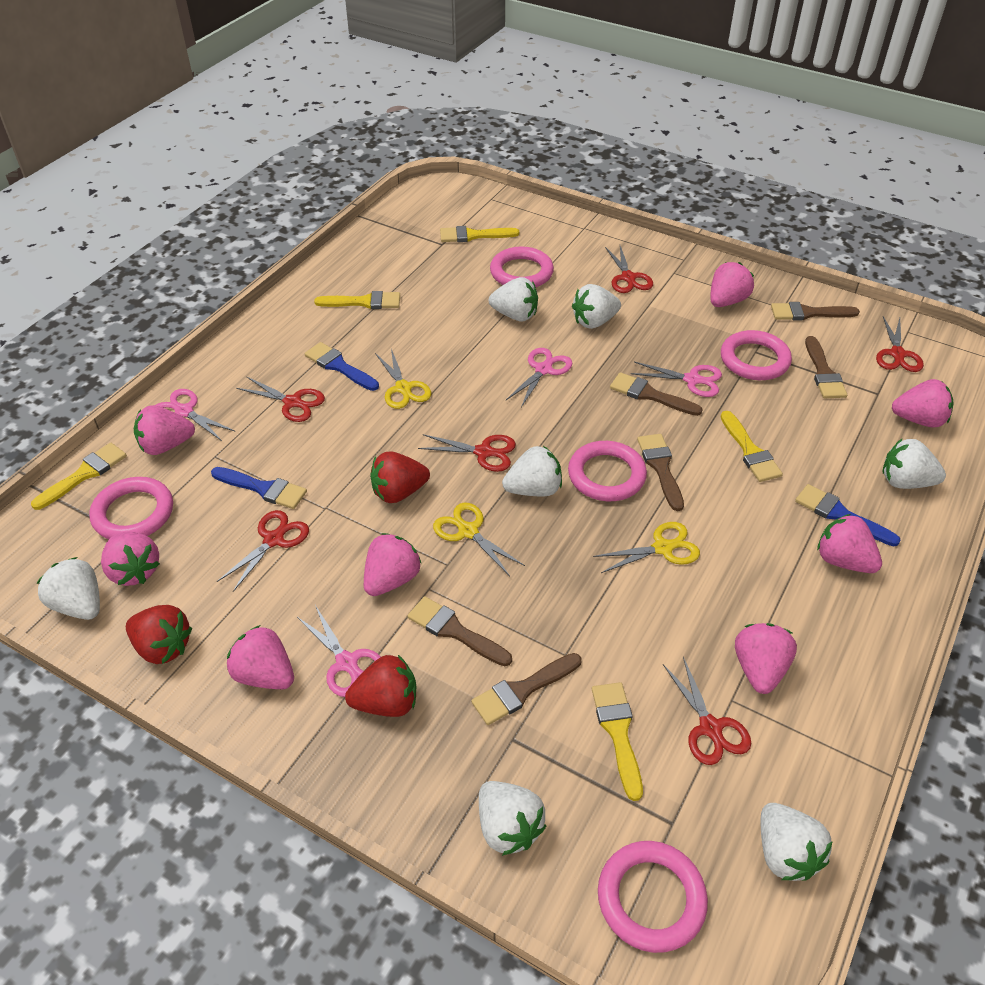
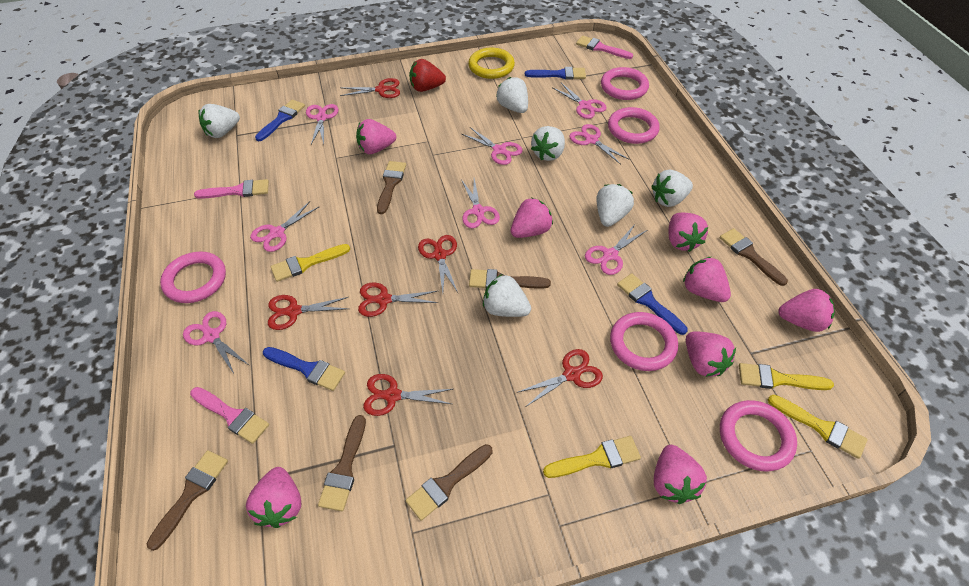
blue brush: 3 -> 4
pink brush: 0 -> 3
pink scissors: 4 -> 8
red strawberry: 3 -> 1
white strawberry: 7 -> 6
yellow brush: 5 -> 4
yellow ring: 0 -> 1
yellow scissors: 3 -> 0

